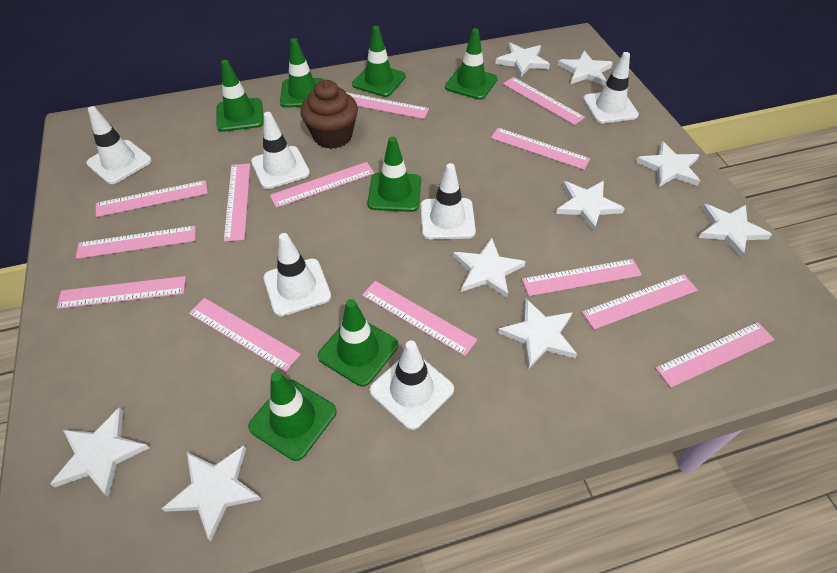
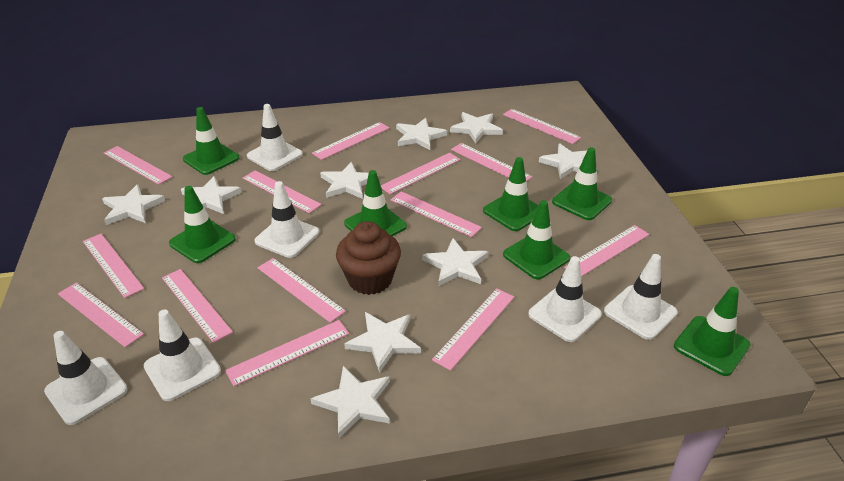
pink ruler: 13 -> 14

